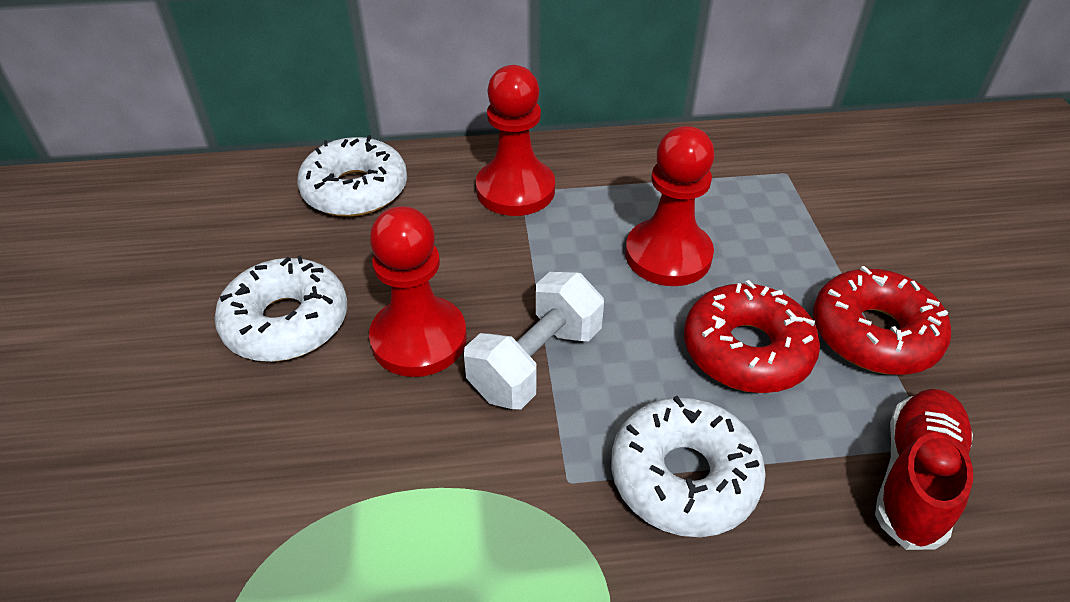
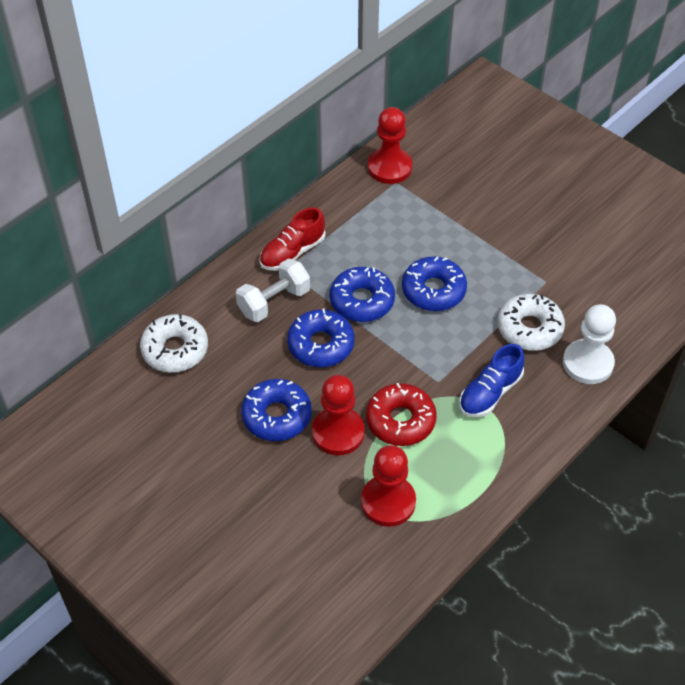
blue donut: 0 -> 4
blue shoe: 0 -> 1
red donut: 2 -> 1
white donut: 3 -> 2
white pawn: 0 -> 1

